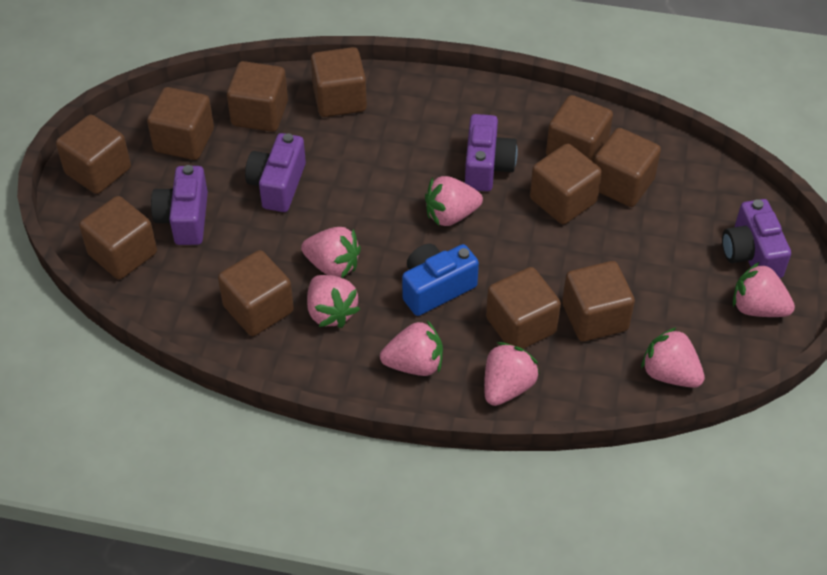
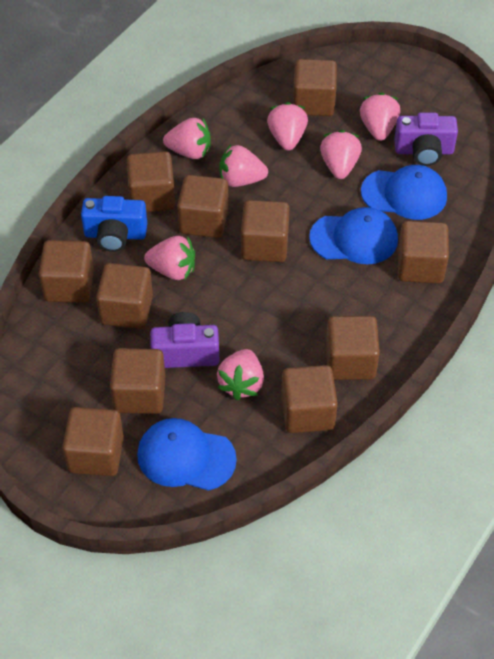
blue cap: 0 -> 3
purple camera: 4 -> 2

